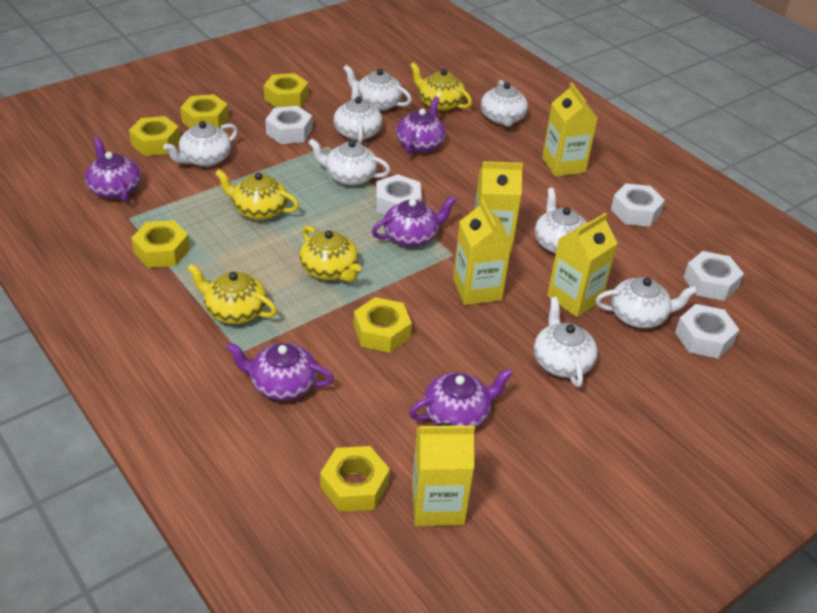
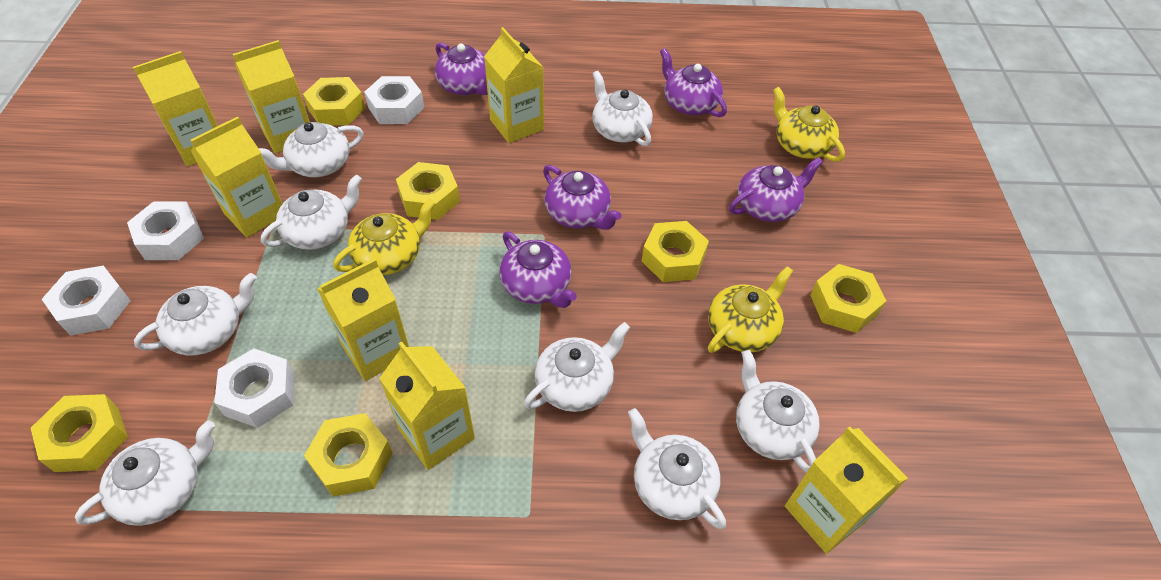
white nut: 5 -> 4
yellow carton: 5 -> 7
yellow teapot: 4 -> 3

